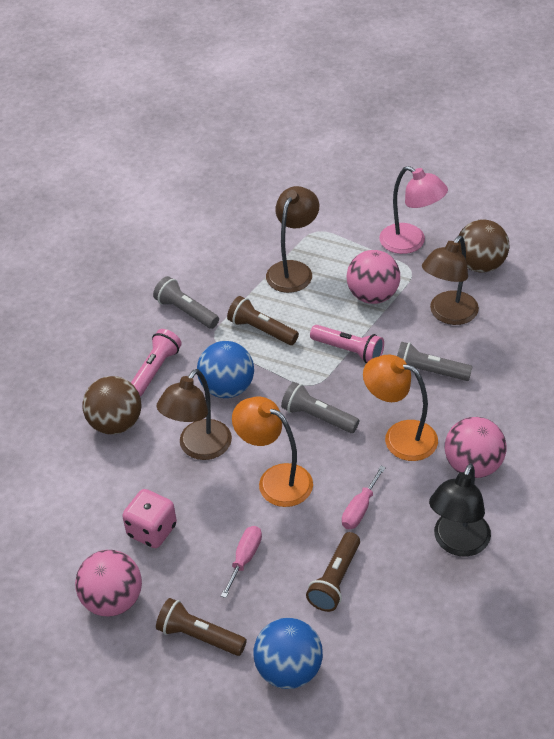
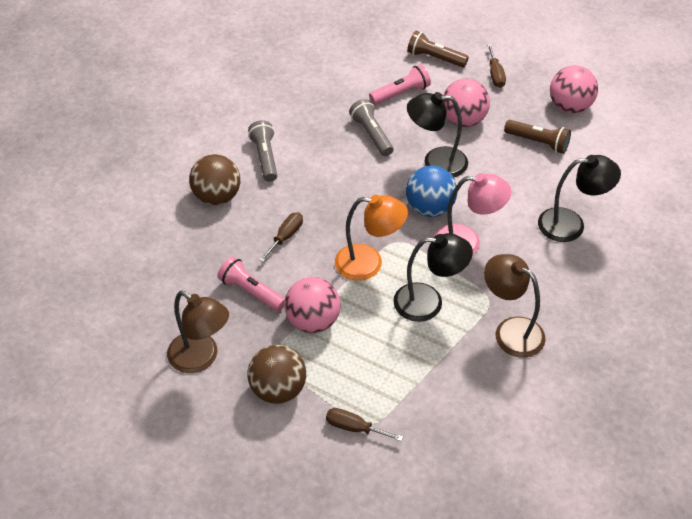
black lamp: 1 -> 3
blue ball: 2 -> 1
brown flashlight: 3 -> 2
brown lamp: 3 -> 2
brown screwdriver: 0 -> 3
grey flashlight: 3 -> 2
orange lamp: 2 -> 1
pink dice: 1 -> 0
pink screwdriver: 2 -> 0

